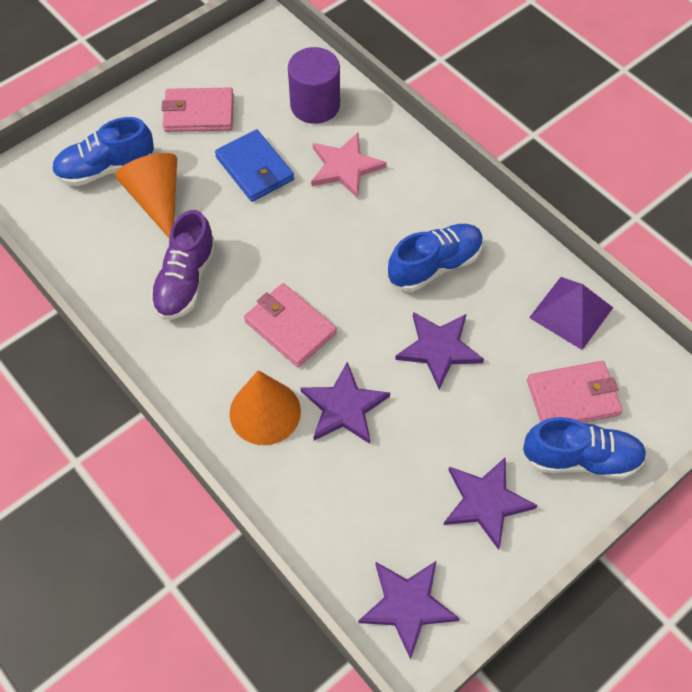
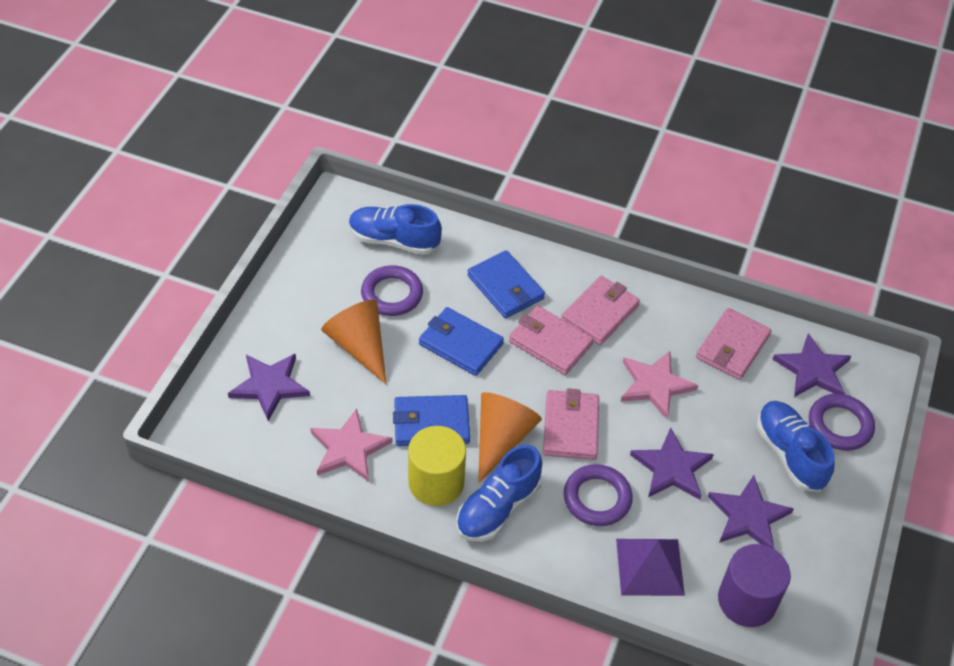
blue wallet: 1 -> 3
pink star: 1 -> 2
pink wallet: 3 -> 4
purple ring: 0 -> 3
purple shoe: 1 -> 0
yellow cylinder: 0 -> 1

